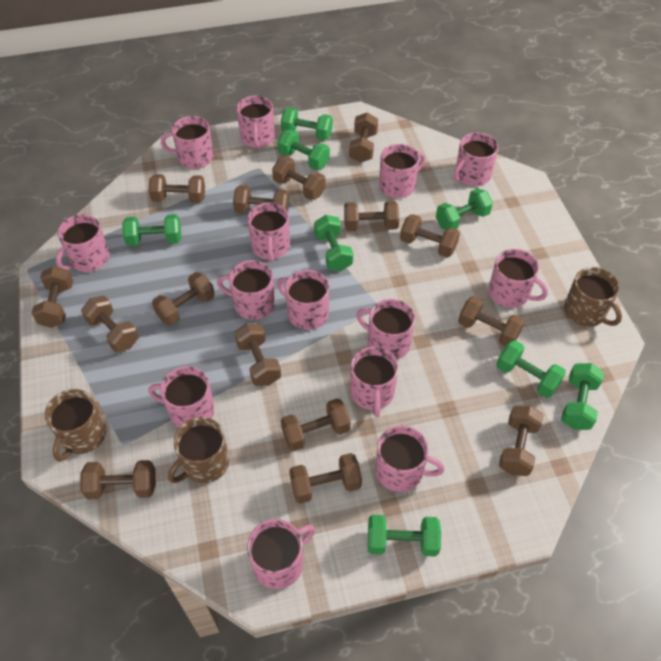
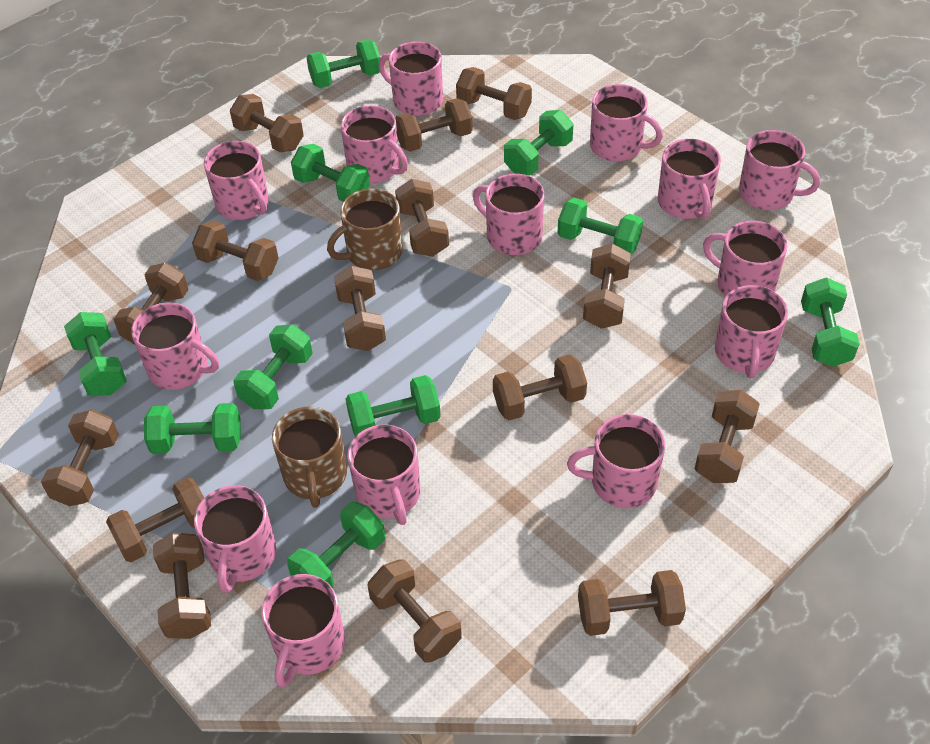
brown mug: 3 -> 2
green dumbbell: 8 -> 10

